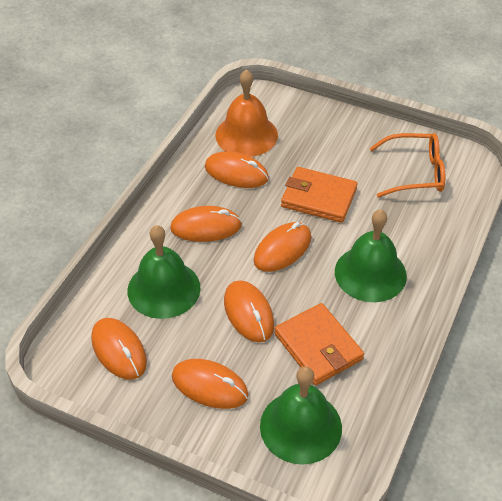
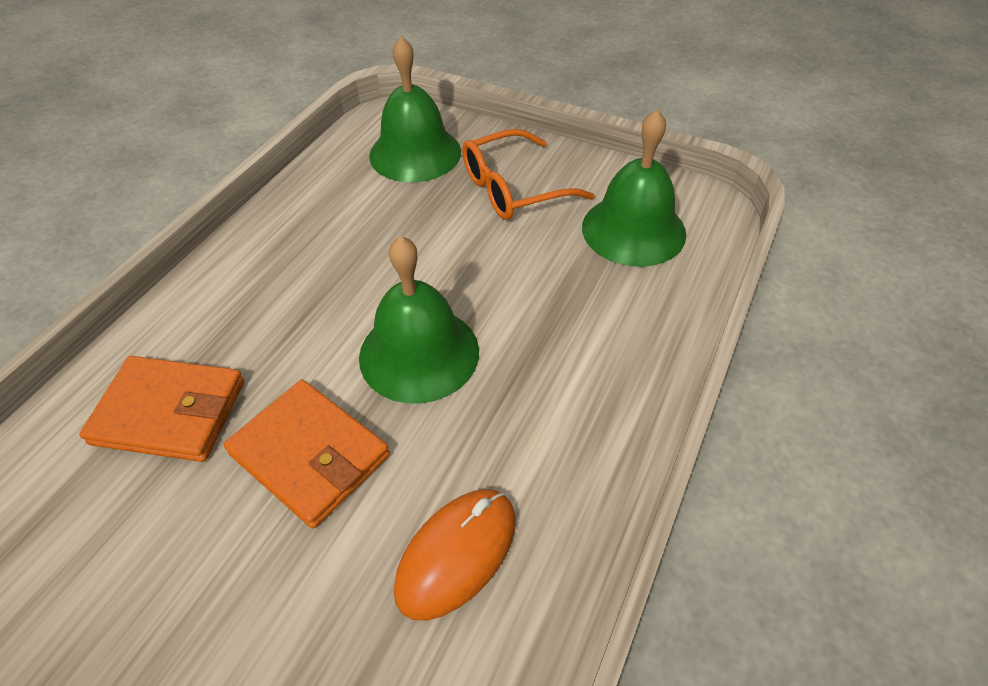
orange bell: 1 -> 0
orange mouse: 6 -> 1

